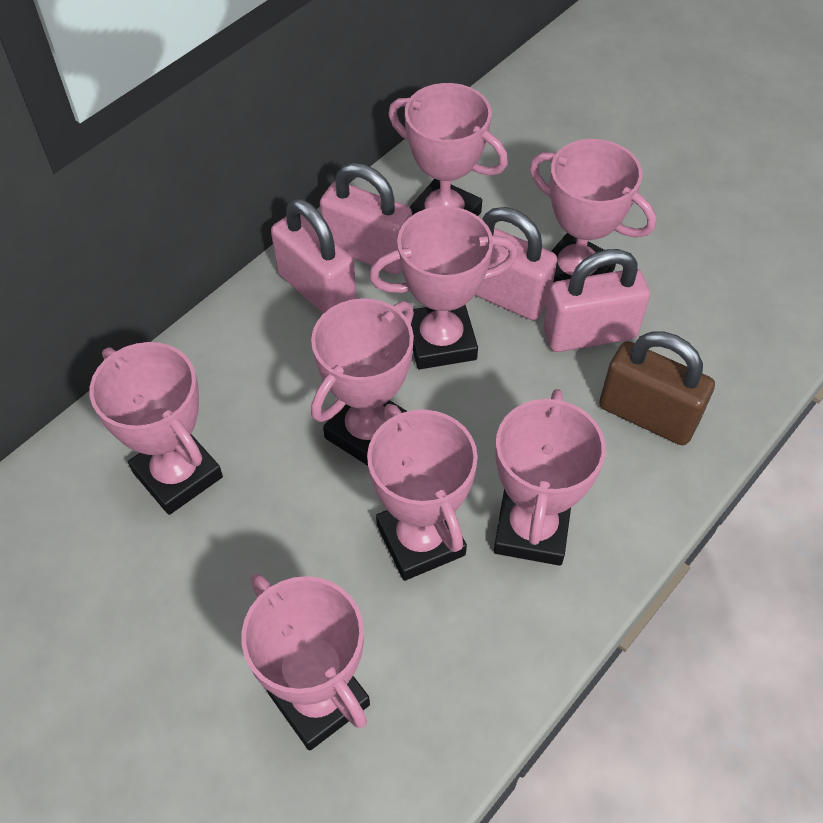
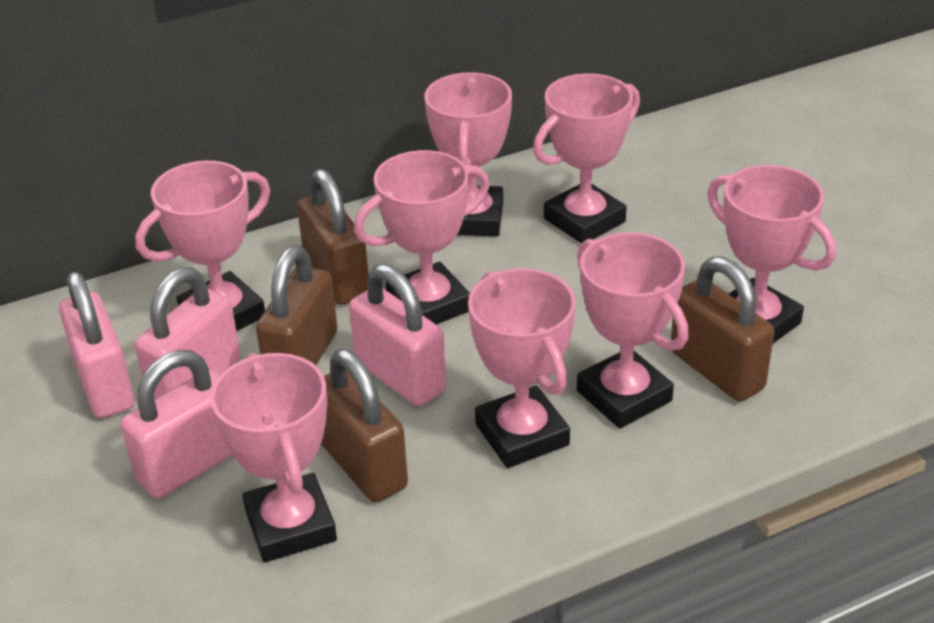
brown padlock: 1 -> 4

